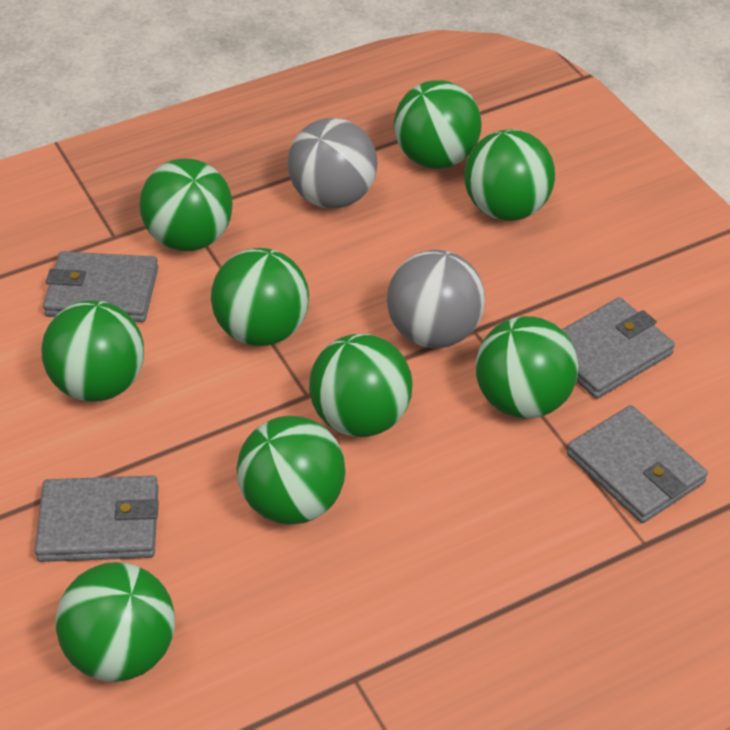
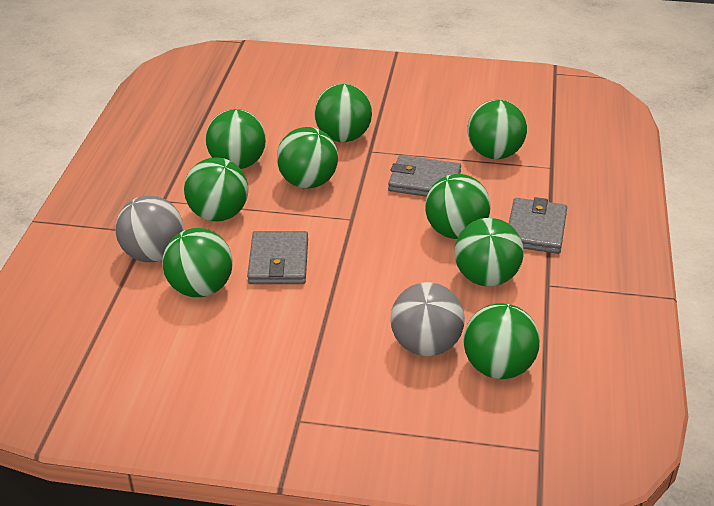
grey wallet: 4 -> 3

